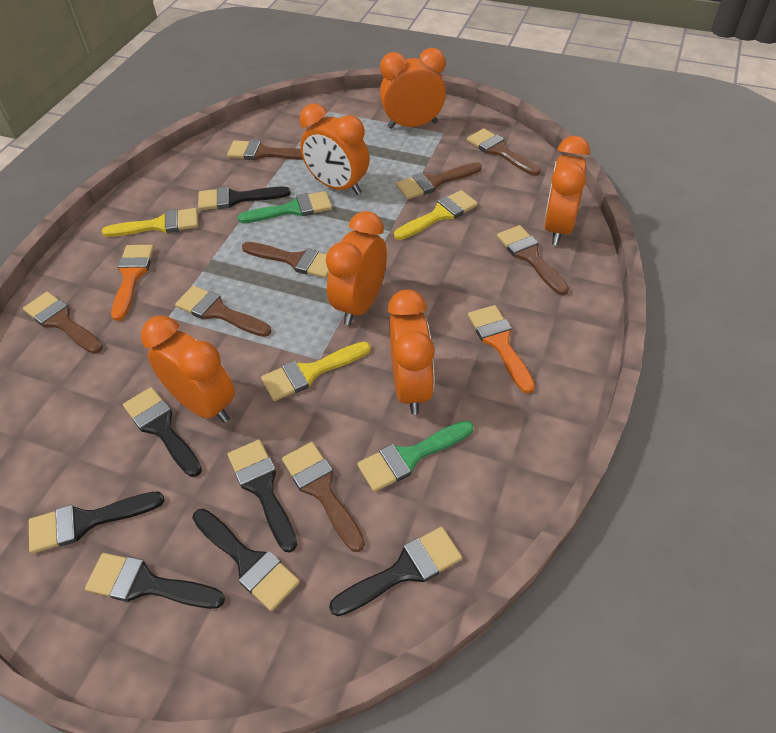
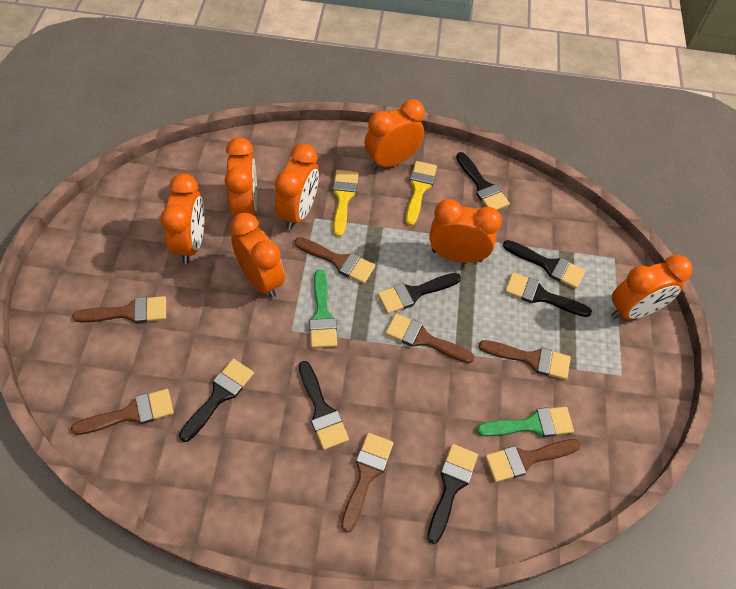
brown brush: 8 -> 7
orange brush: 2 -> 0
orange clock: 6 -> 7
yellow brush: 3 -> 2

